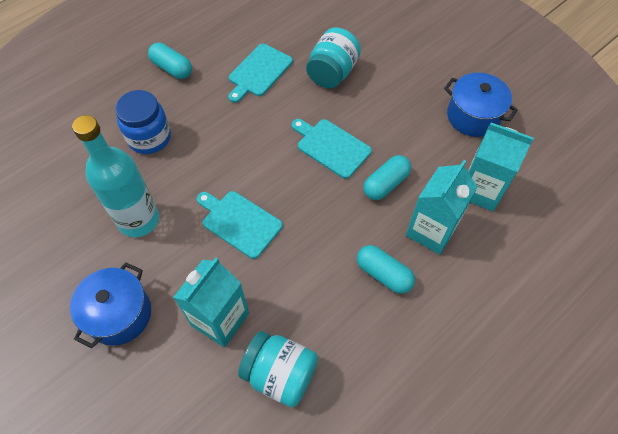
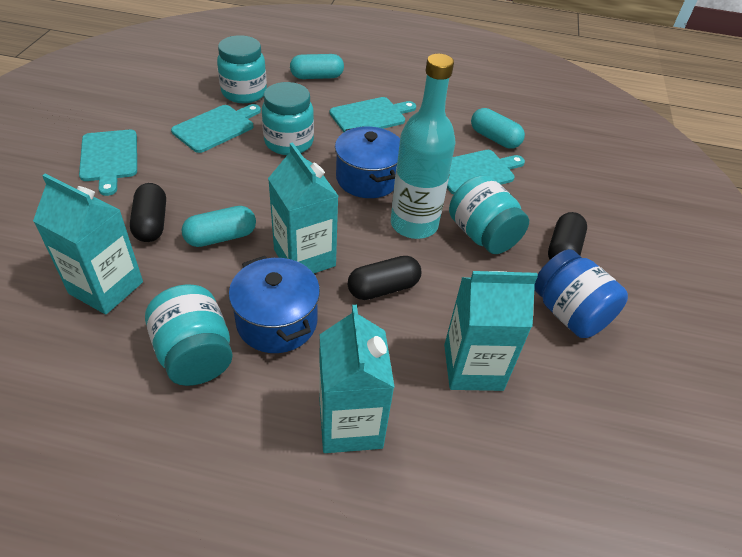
black capsule: 0 -> 3
turquoise carton: 3 -> 4
turquoise cutting board: 3 -> 4
turquoise jar: 2 -> 4

